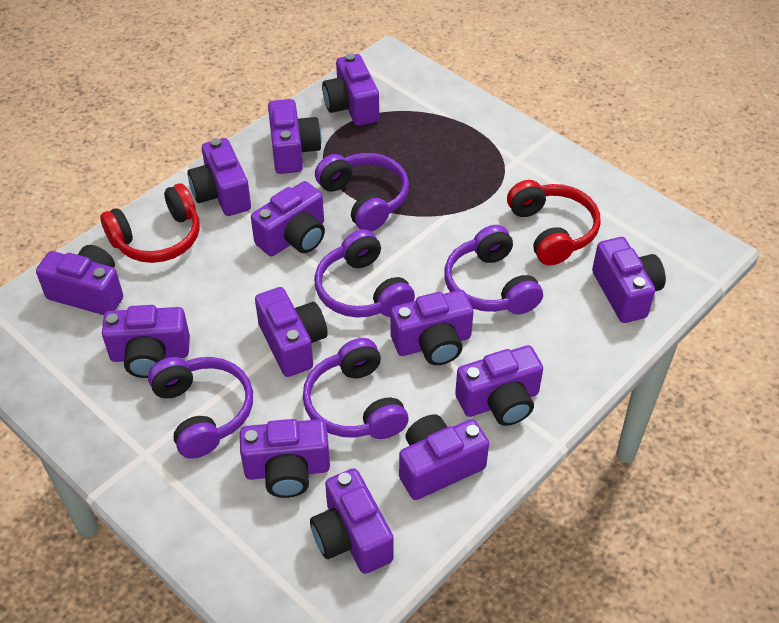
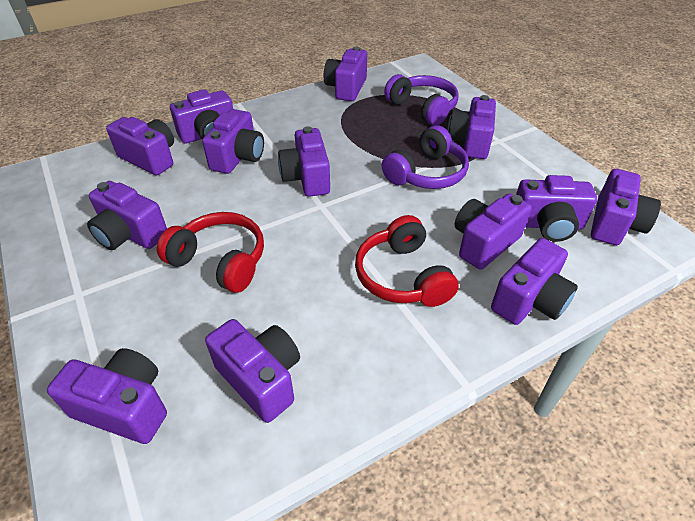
purple headphones: 5 -> 2

